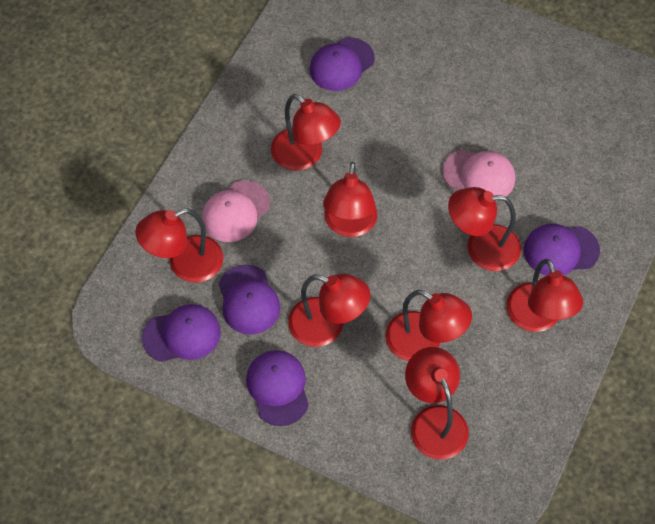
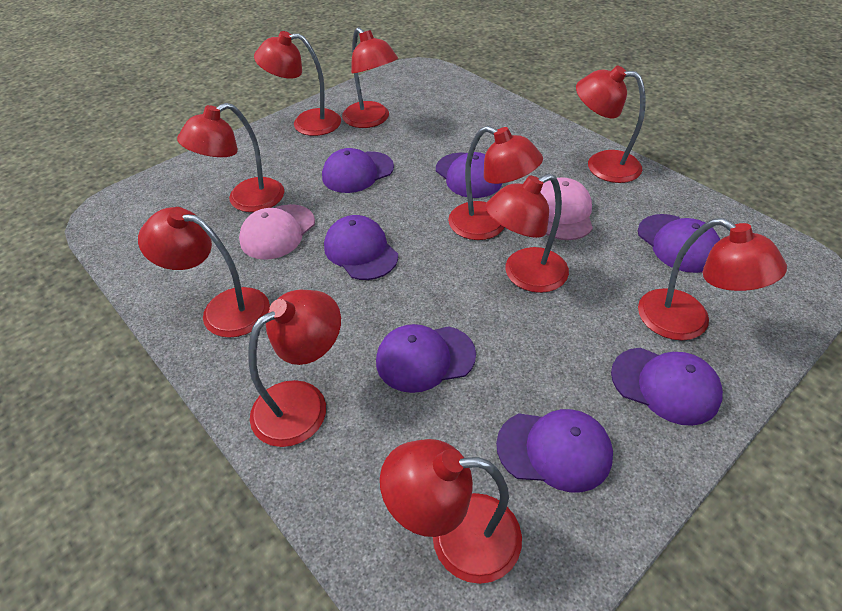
purple cap: 5 -> 7
red lamp: 8 -> 10

